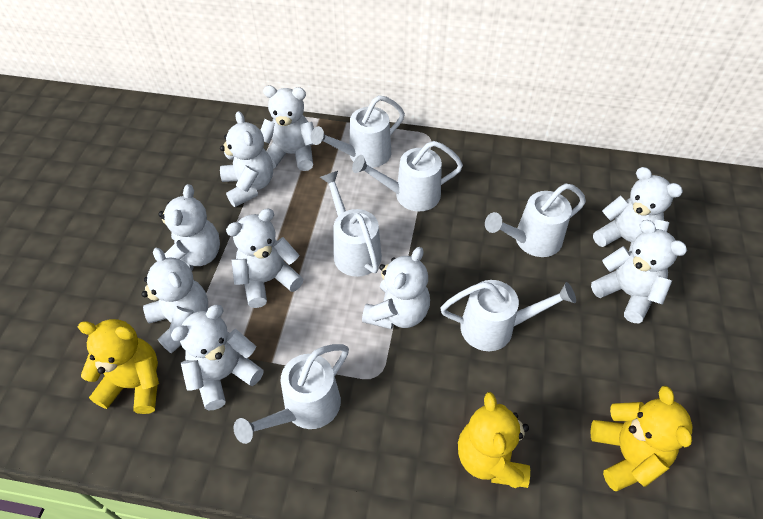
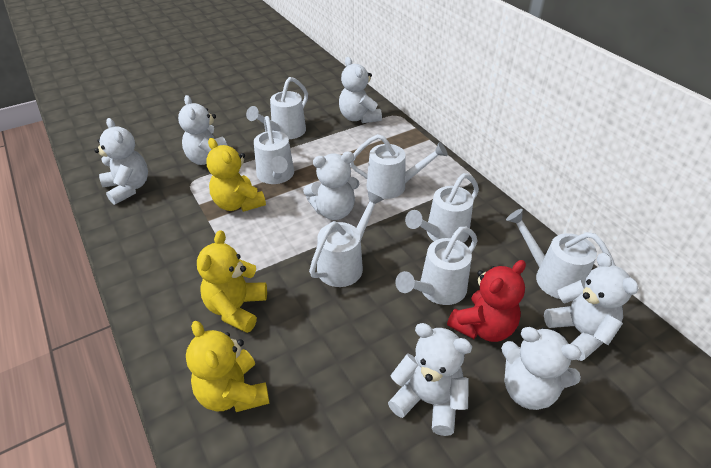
red teddy bear: 0 -> 1
white teddy bear: 9 -> 7
white watering can: 6 -> 7

